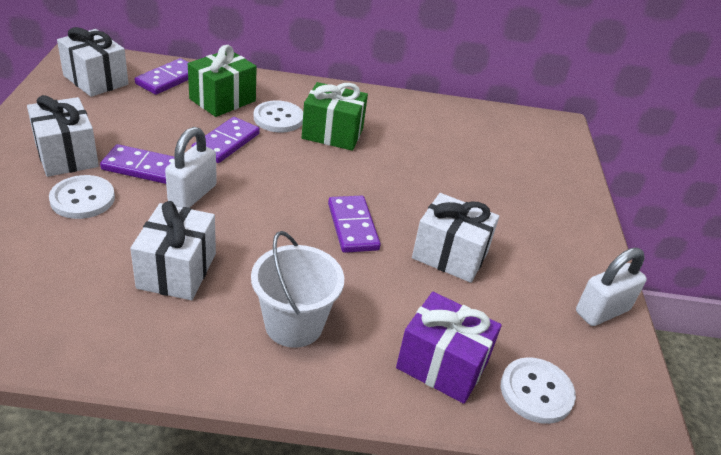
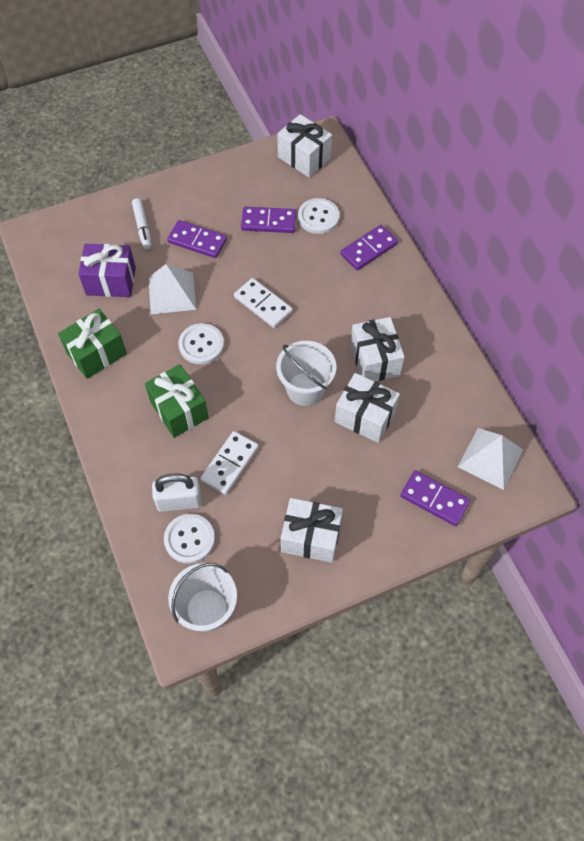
white bucket: 1 -> 2
white domino: 0 -> 2
white marker: 0 -> 1
white padlock: 2 -> 1
white pyramid: 0 -> 2

